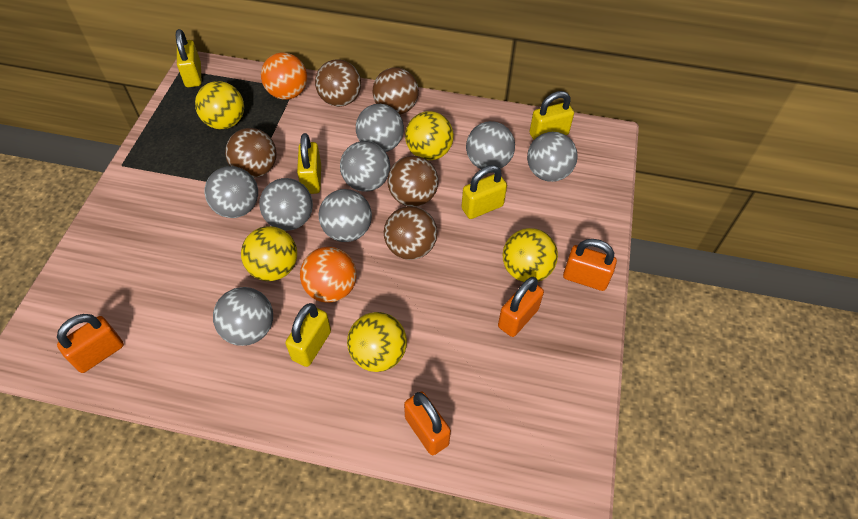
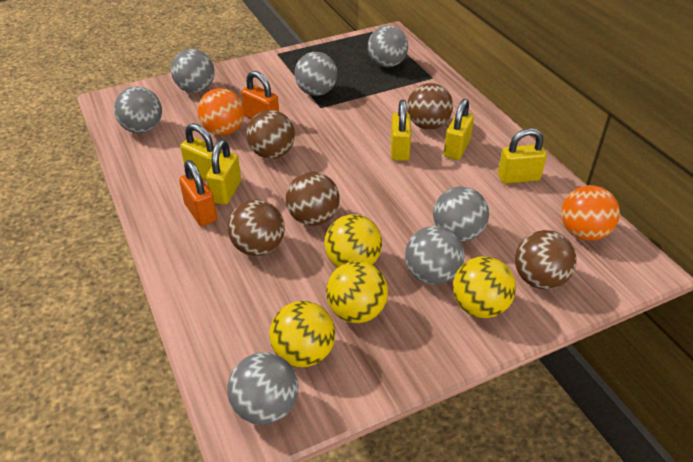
grey ball: 8 -> 7
orange padlock: 4 -> 2
yellow ball: 5 -> 4

